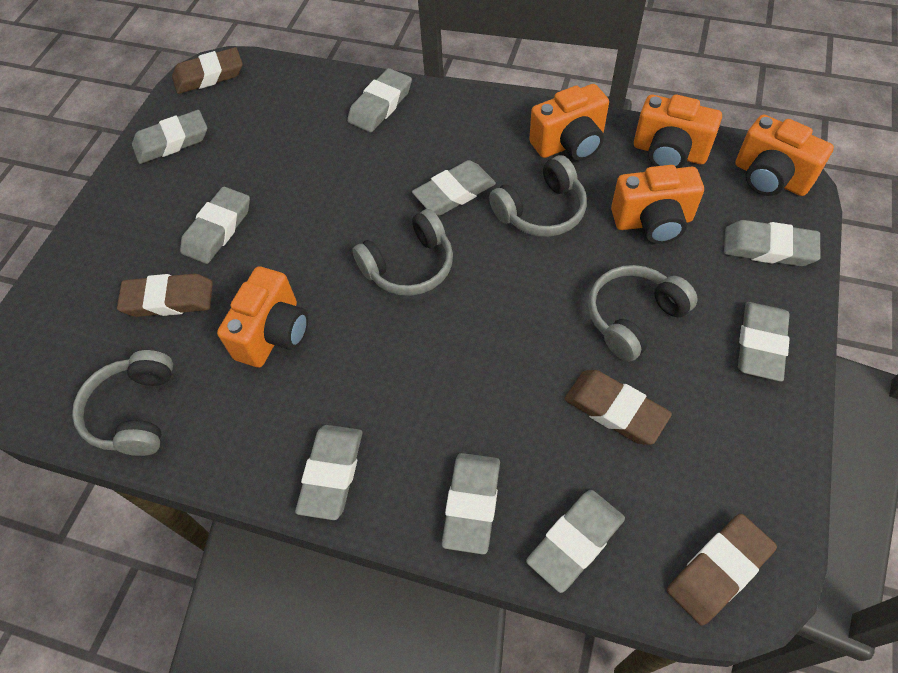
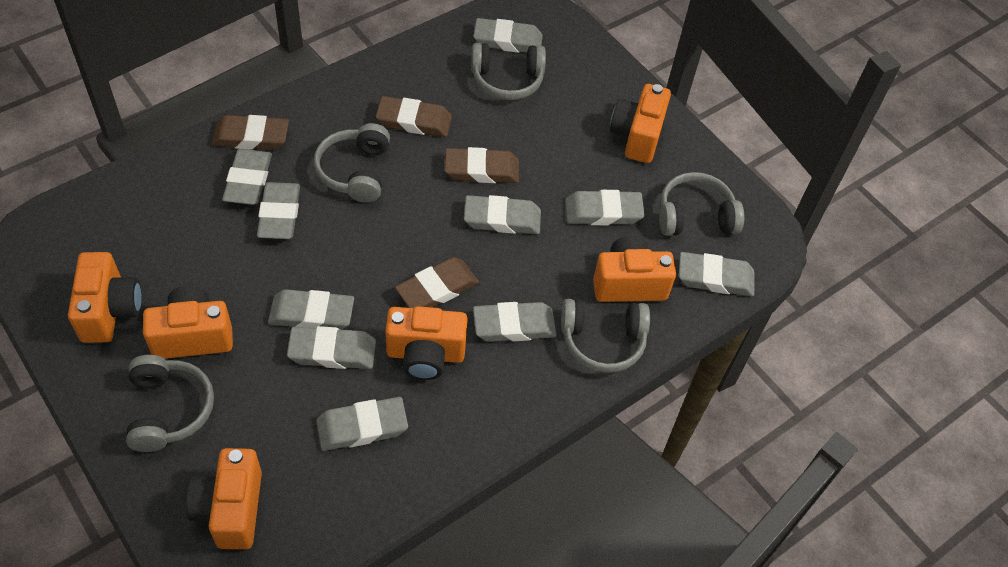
grey eraser: 9 -> 10
grey headphones: 4 -> 5
orange camera: 5 -> 6

